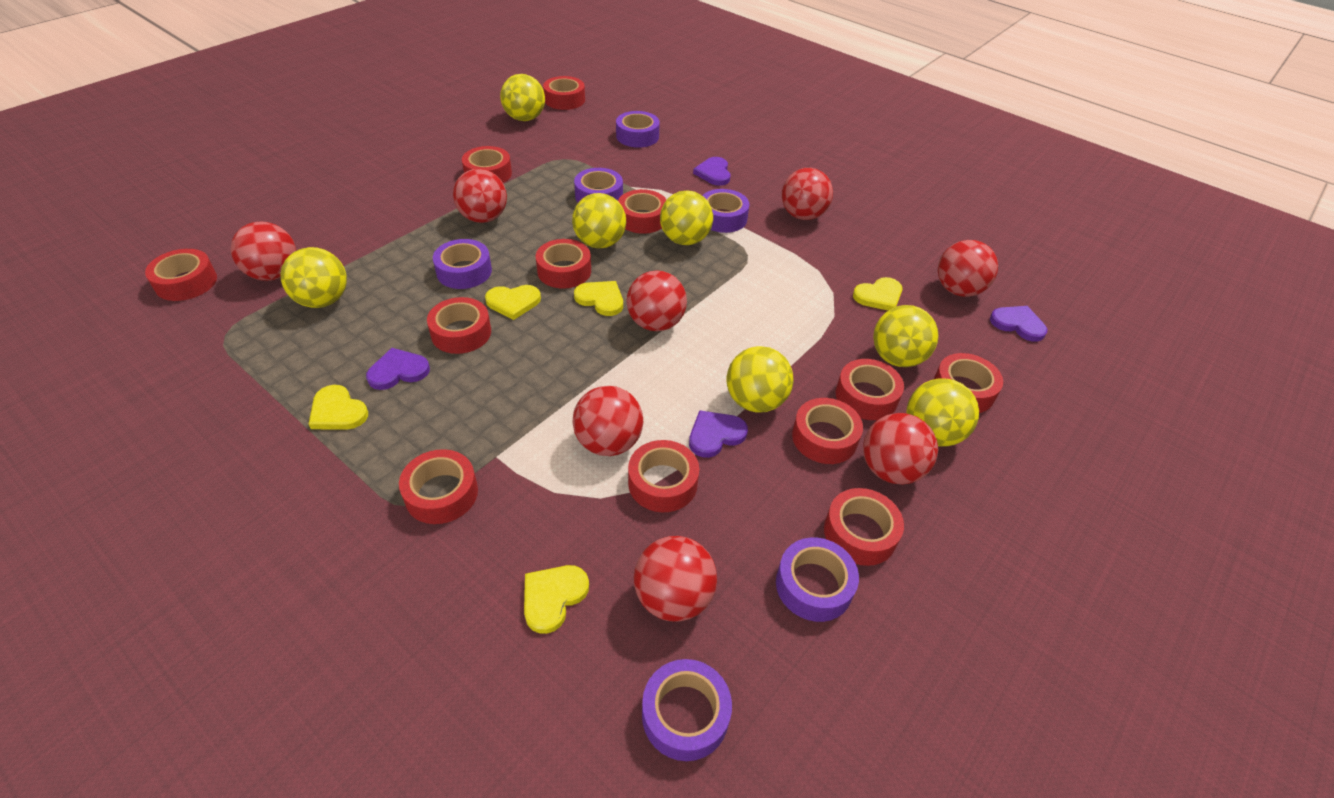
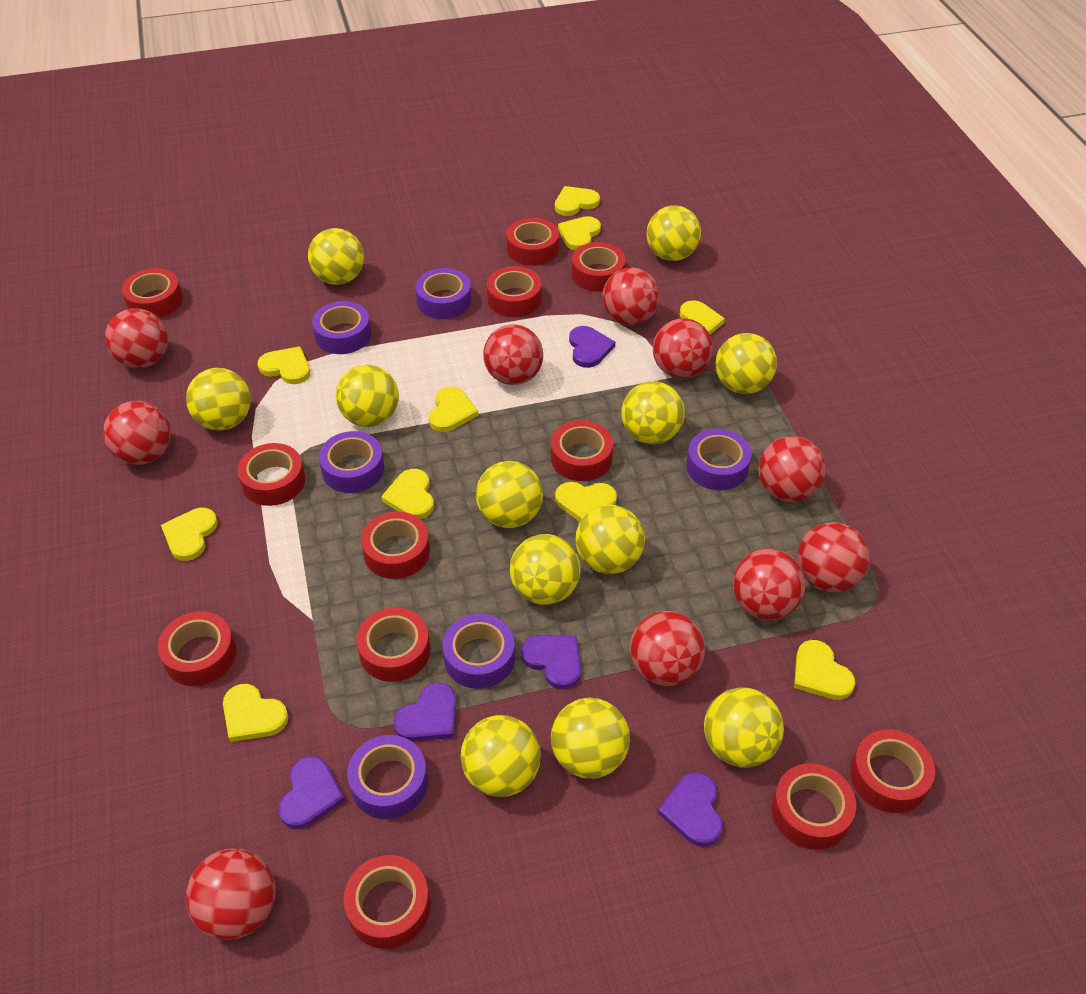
purple heart: 4 -> 5
red ball: 8 -> 10
yellow ball: 7 -> 12
yellow heart: 5 -> 10

